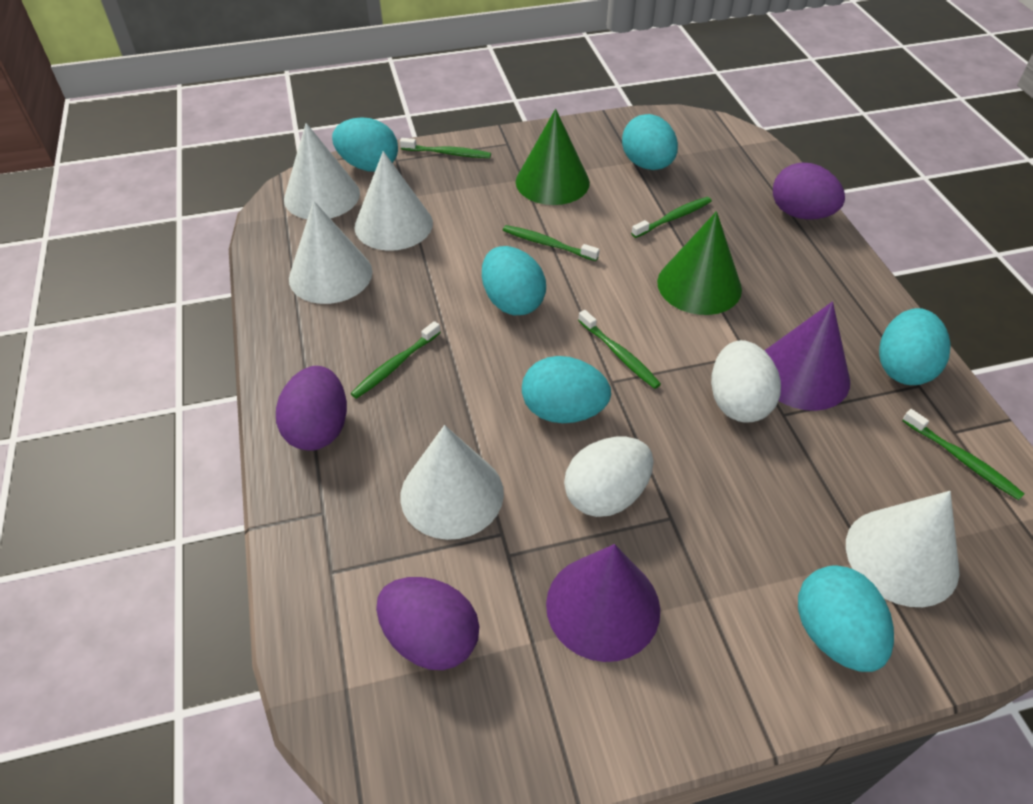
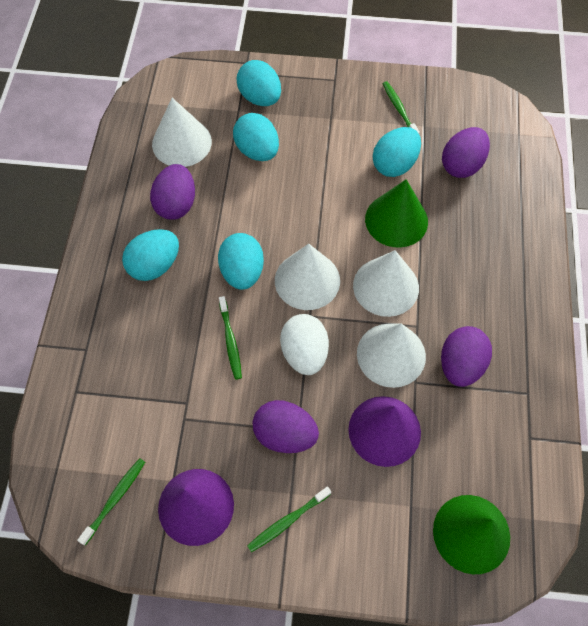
green toothbrush: 6 -> 4
purple egg: 3 -> 4
turquoise egg: 6 -> 5
white cone: 5 -> 4
white egg: 2 -> 1

